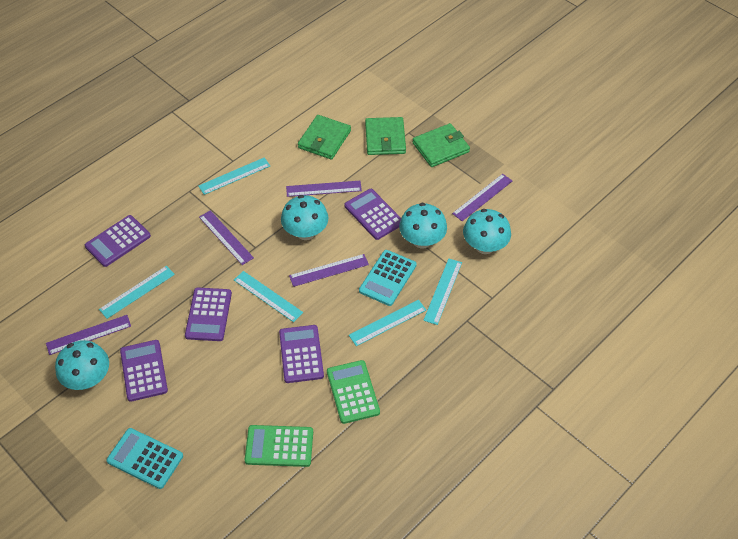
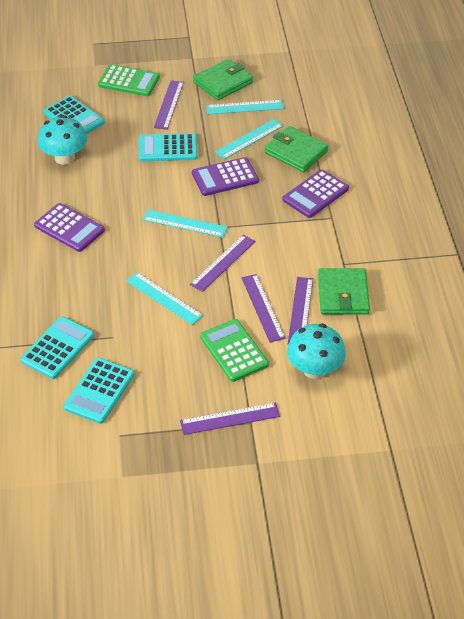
purple calculator: 5 -> 3
turquoise calculator: 2 -> 4
turquoise mushroom: 4 -> 2
turquoise ruler: 5 -> 4

